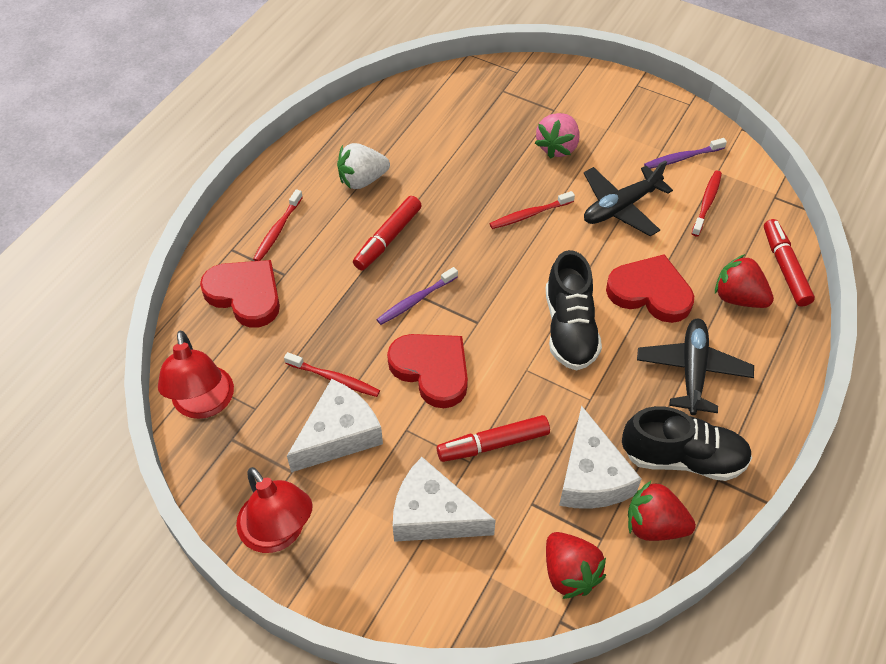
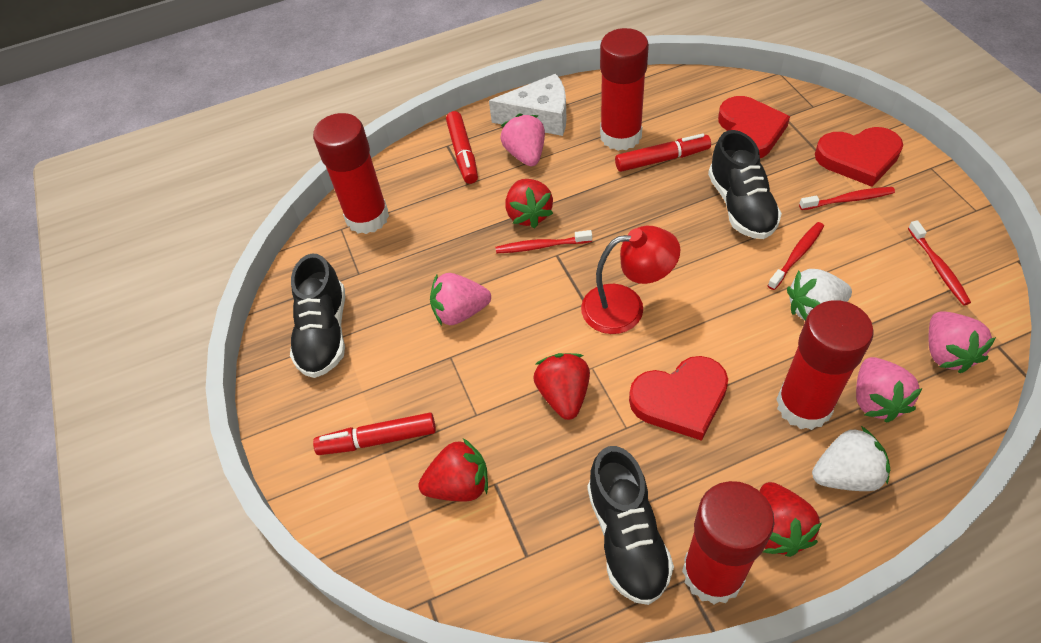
black plane: 2 -> 0
black shoe: 2 -> 3
pink strawberry: 1 -> 4
purple toothbrush: 2 -> 0
red glue stick: 0 -> 4
red lamp: 2 -> 1
red strawberry: 3 -> 4
white cheese: 3 -> 1
white strawberry: 1 -> 2

